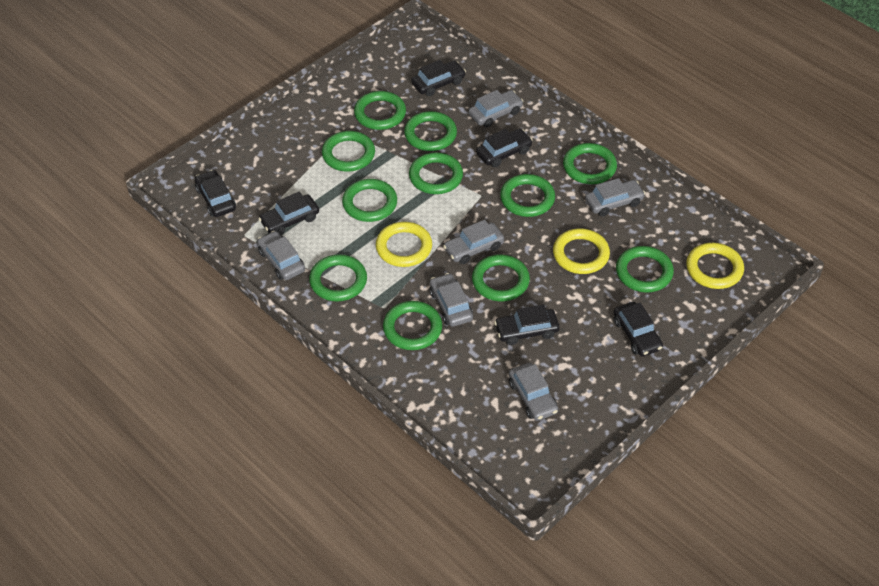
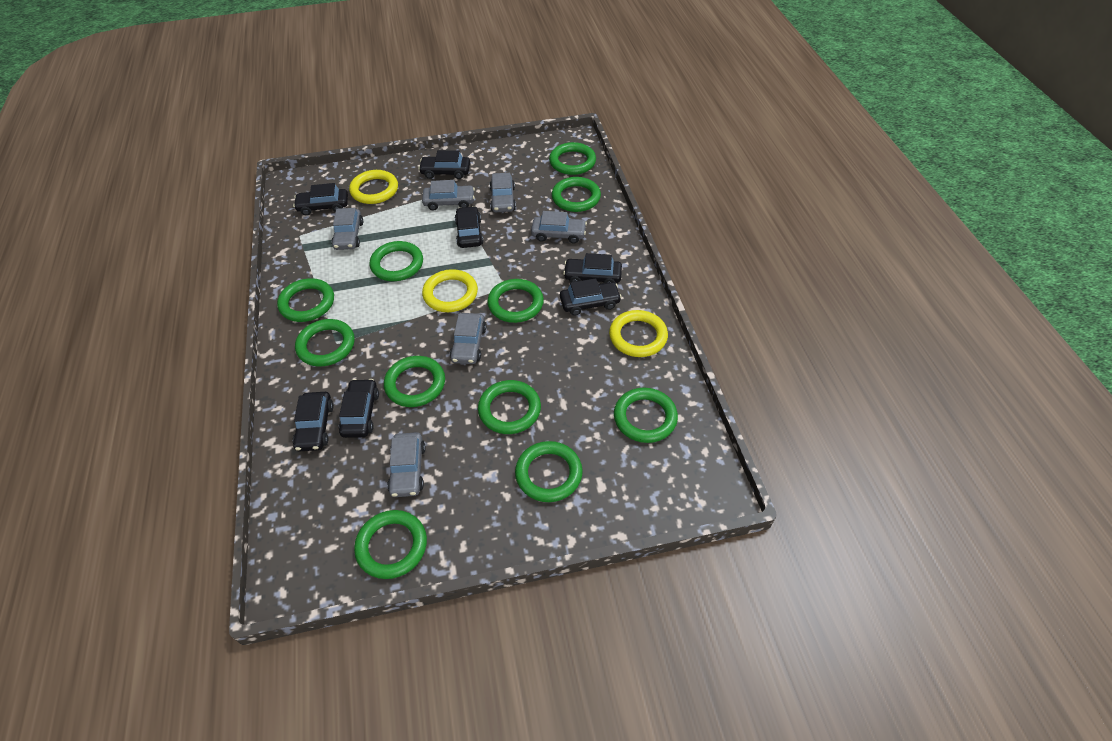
black car: 6 -> 7

